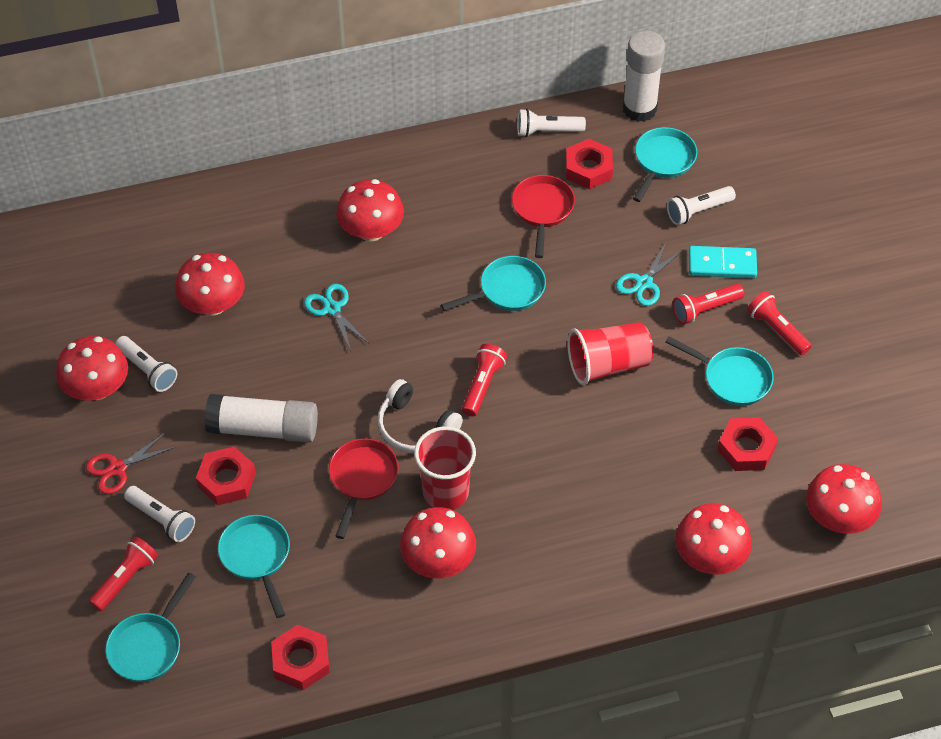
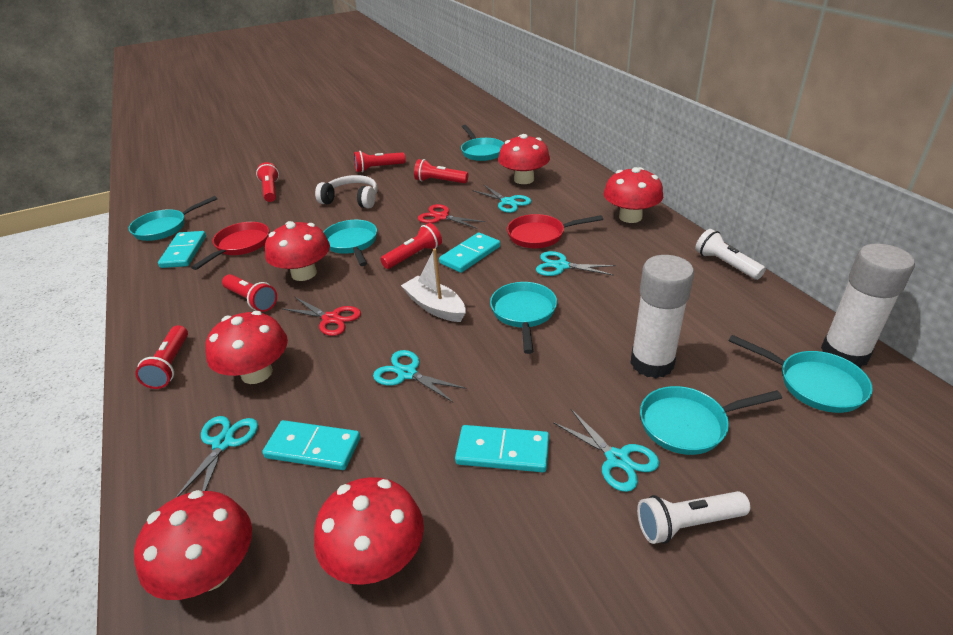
red cup: 2 -> 0
red flashlight: 4 -> 6
red nut: 4 -> 0
red scissors: 1 -> 2
turquoise domino: 1 -> 4
turquoise pan: 5 -> 6
turquoise scissors: 2 -> 5
white boat: 0 -> 1
white flashlight: 4 -> 2

